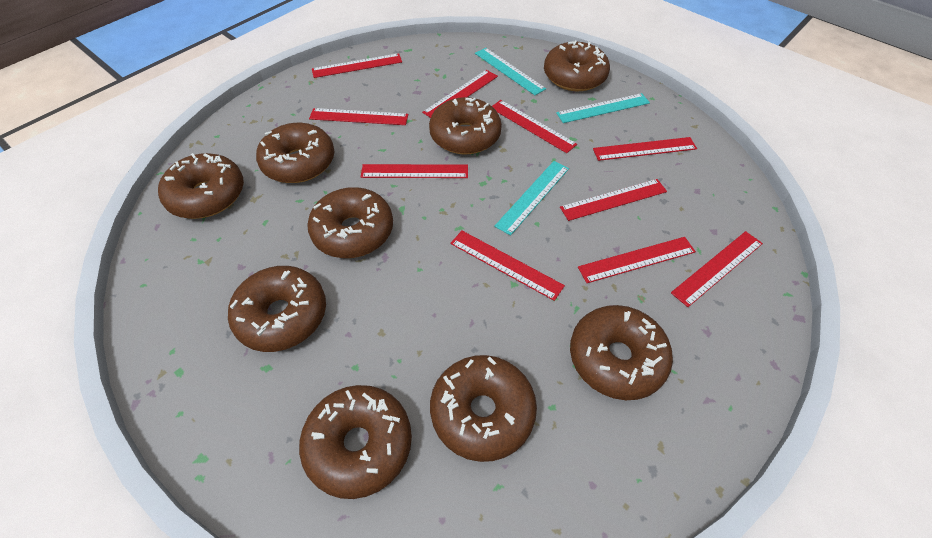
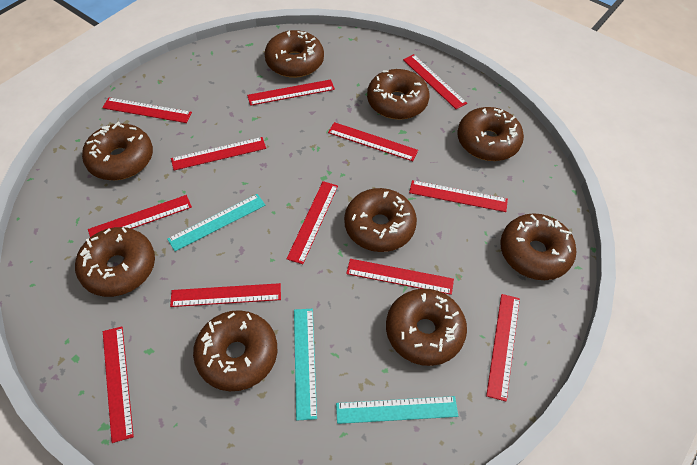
red ruler: 10 -> 12

